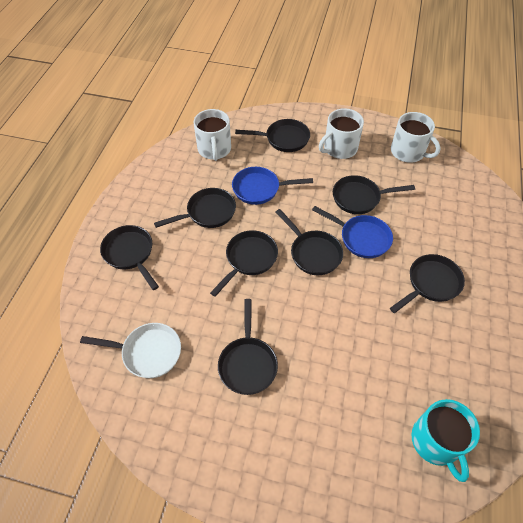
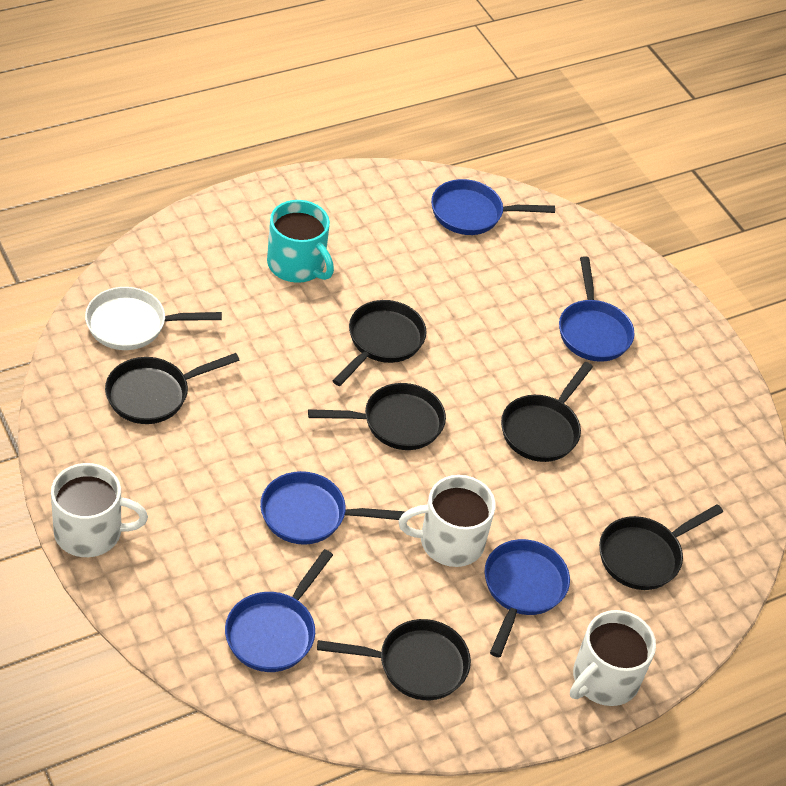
black pan: 8 -> 6
blue pan: 2 -> 5

